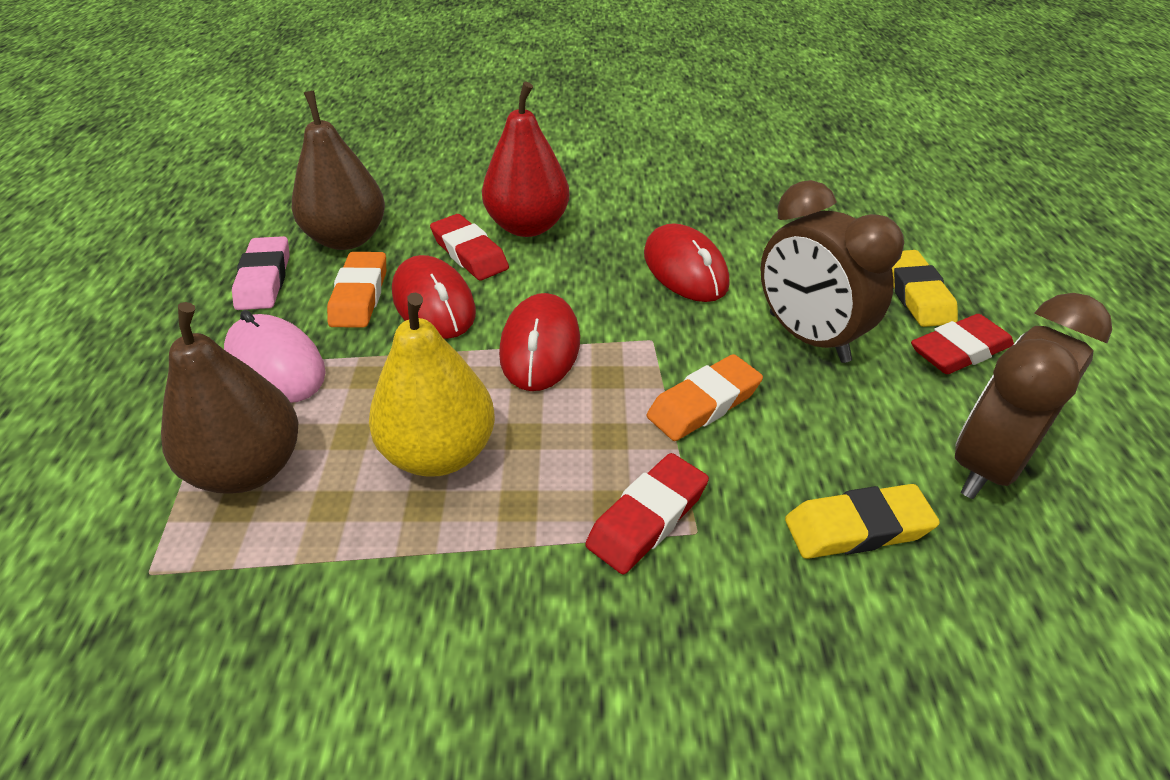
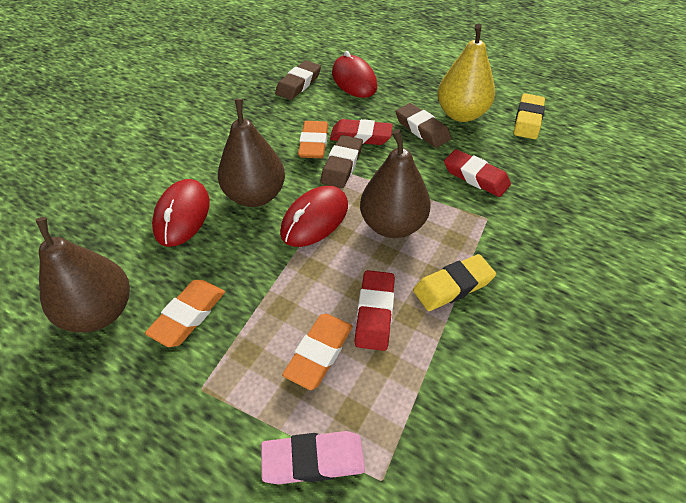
brown clock: 2 -> 0
brown eraser: 0 -> 3
brown pear: 2 -> 3
orange eraser: 2 -> 3
pink mouse: 1 -> 0
red pear: 1 -> 0

